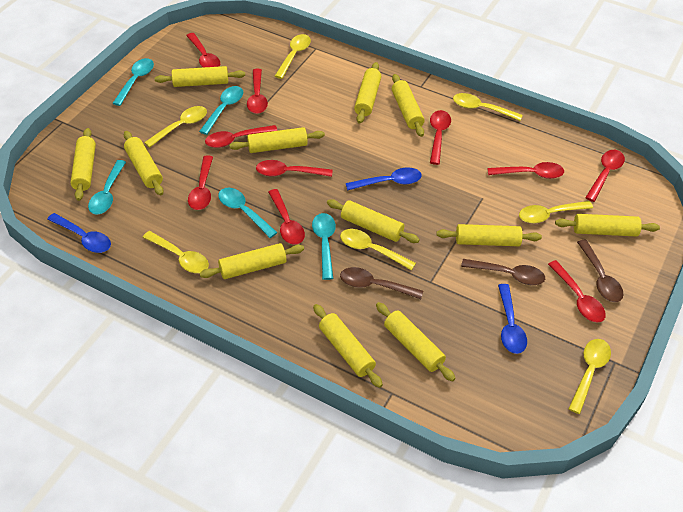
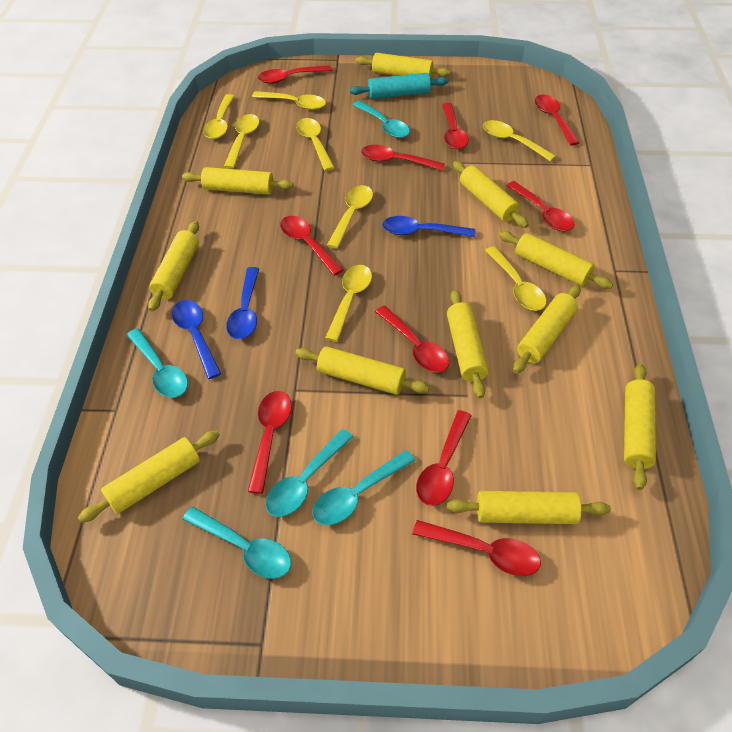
brown spoon: 3 -> 0
turquoise rolling pin: 0 -> 1
yellow rolling pin: 12 -> 11
yellow spoon: 7 -> 8

